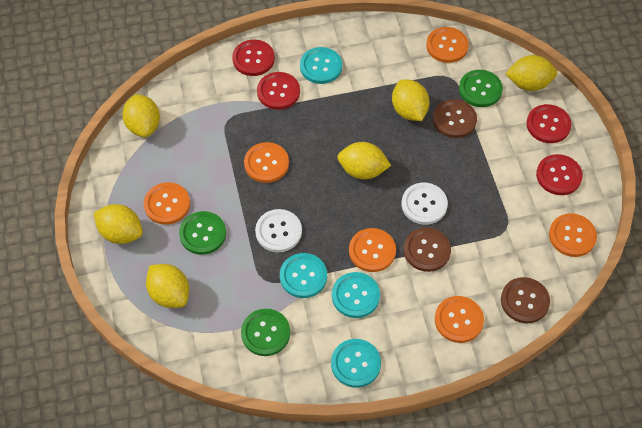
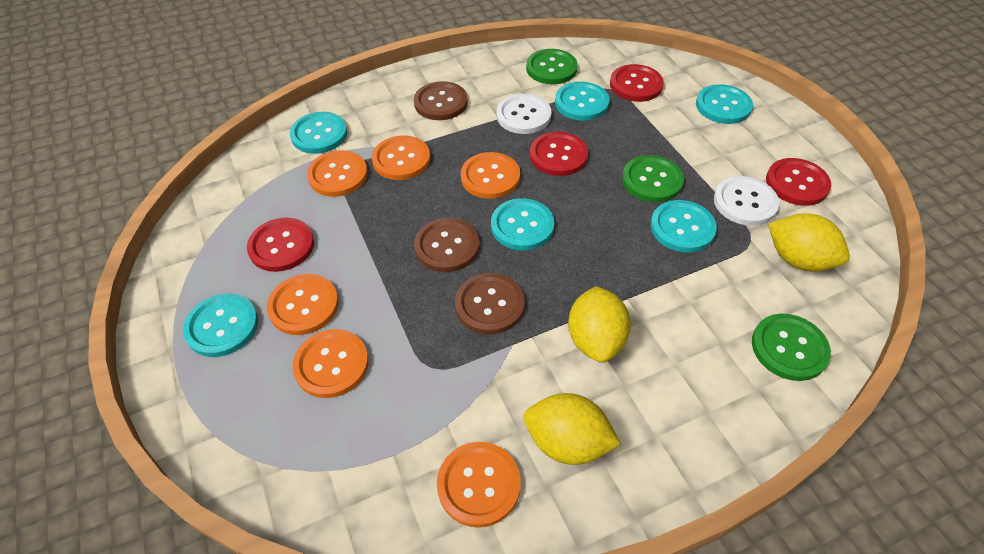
turquoise button: 4 -> 6
yellow lemon: 6 -> 3

